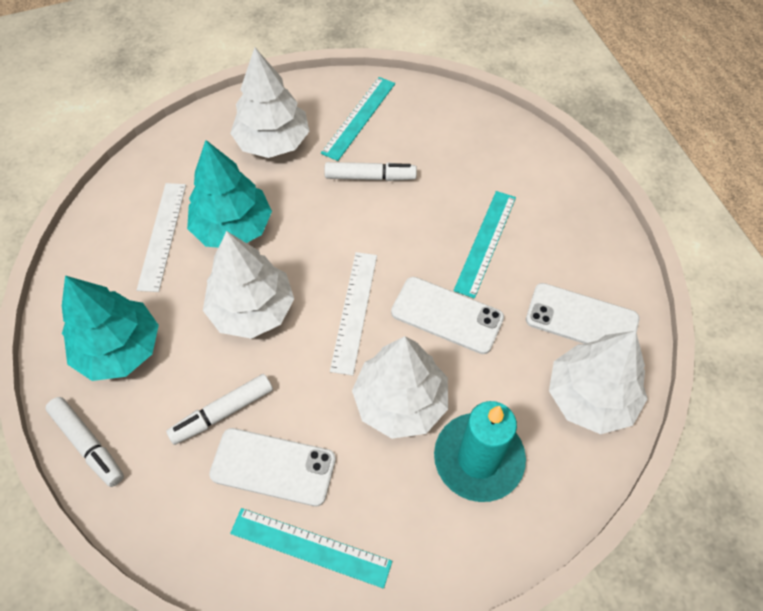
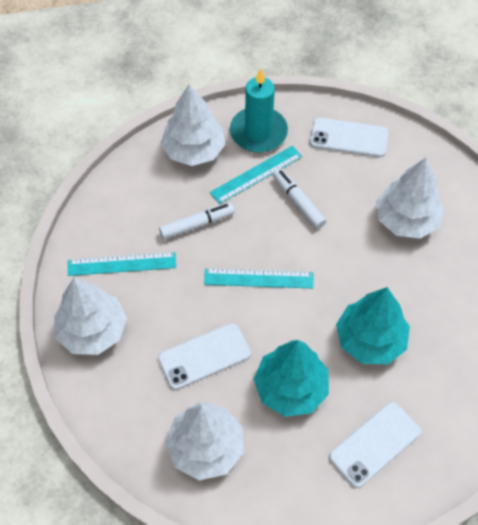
white marker: 3 -> 2
white ruler: 2 -> 0

